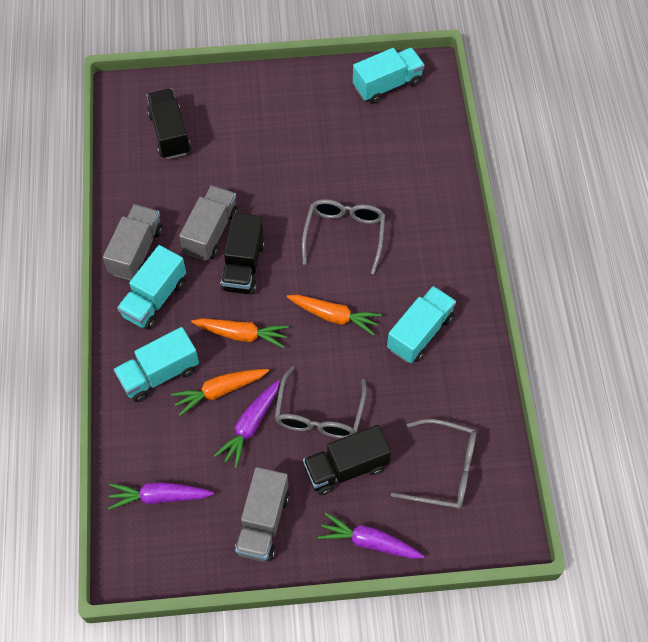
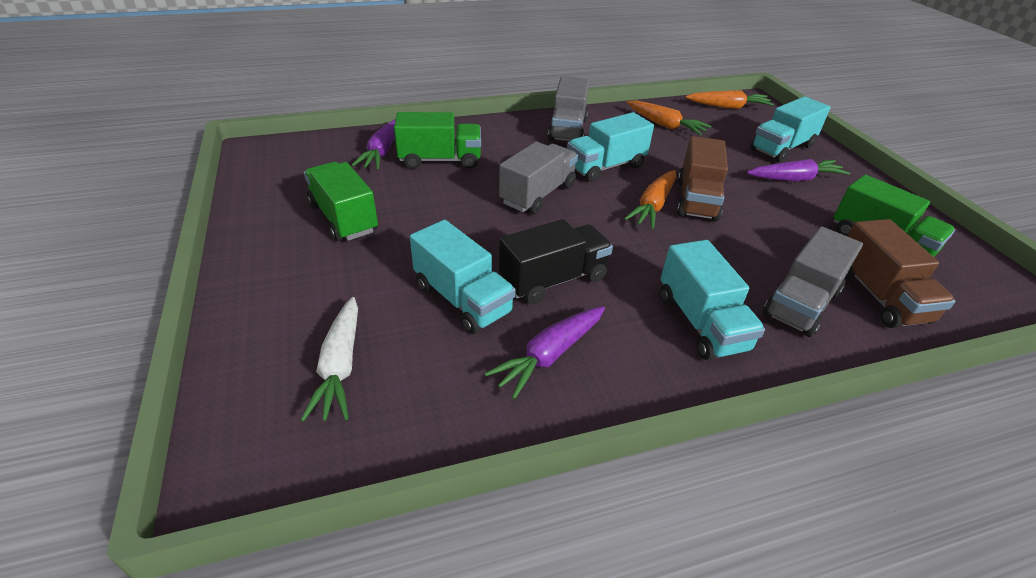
black truck: 3 -> 1
brown truck: 0 -> 2
green truck: 0 -> 3
grey glasses: 3 -> 0
white carrot: 0 -> 1

